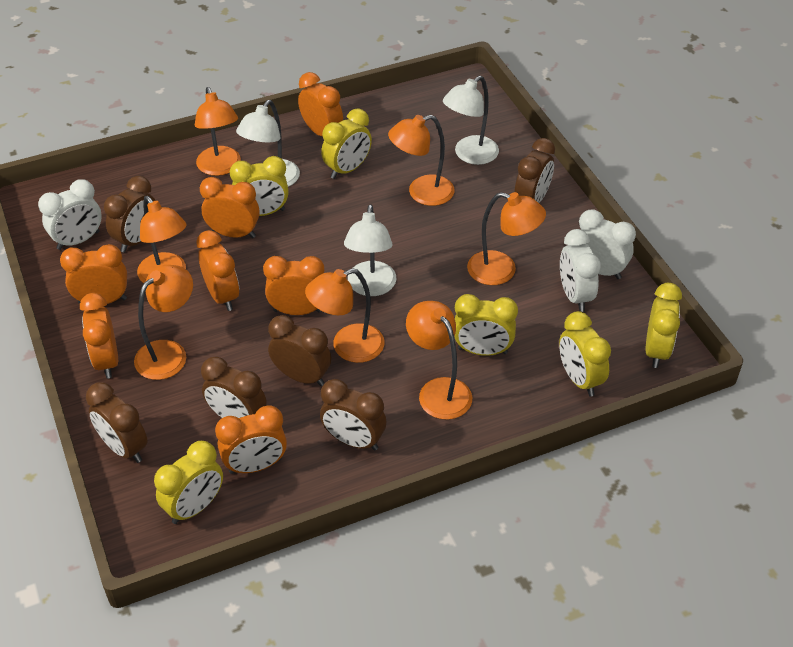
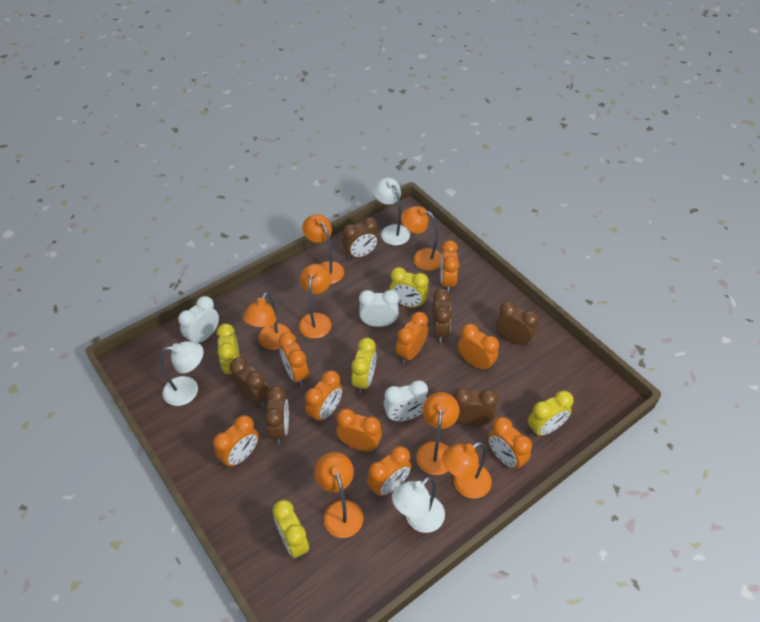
orange clock: 7 -> 9
yellow clock: 6 -> 5

